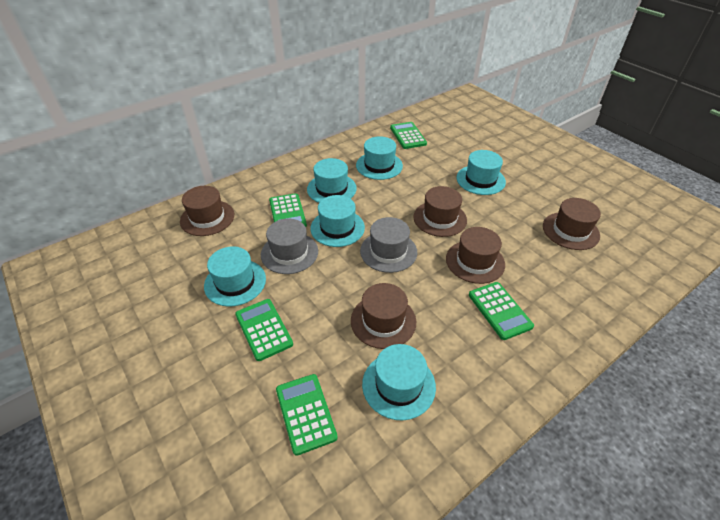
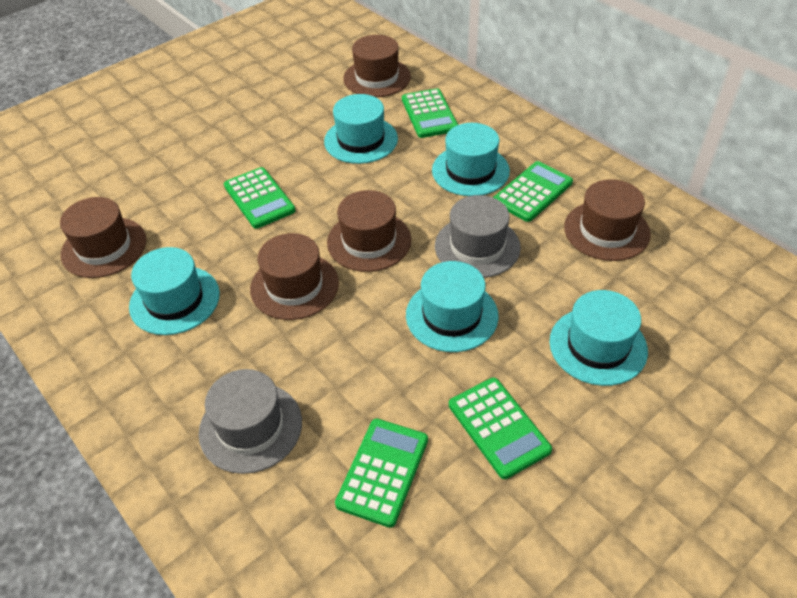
turquoise hat: 6 -> 5

